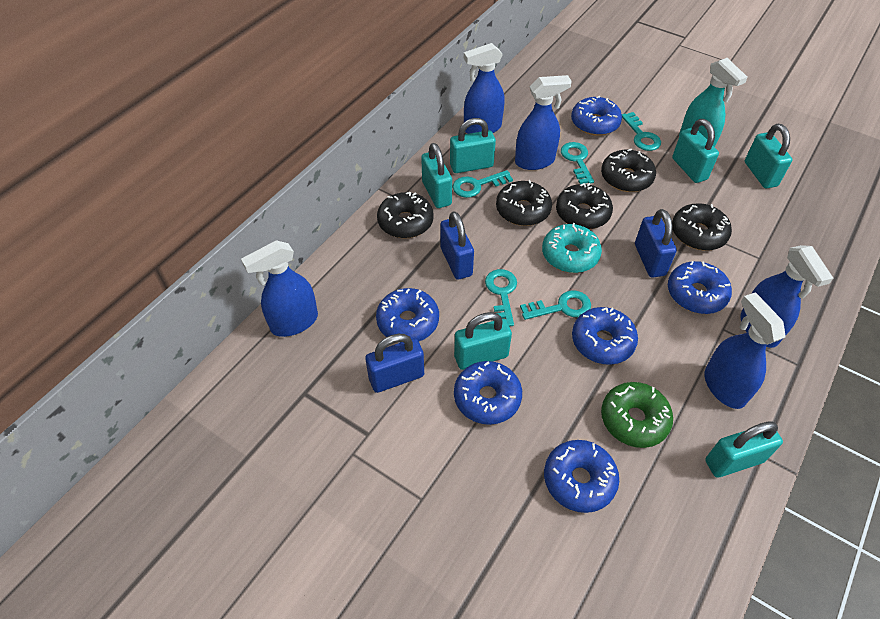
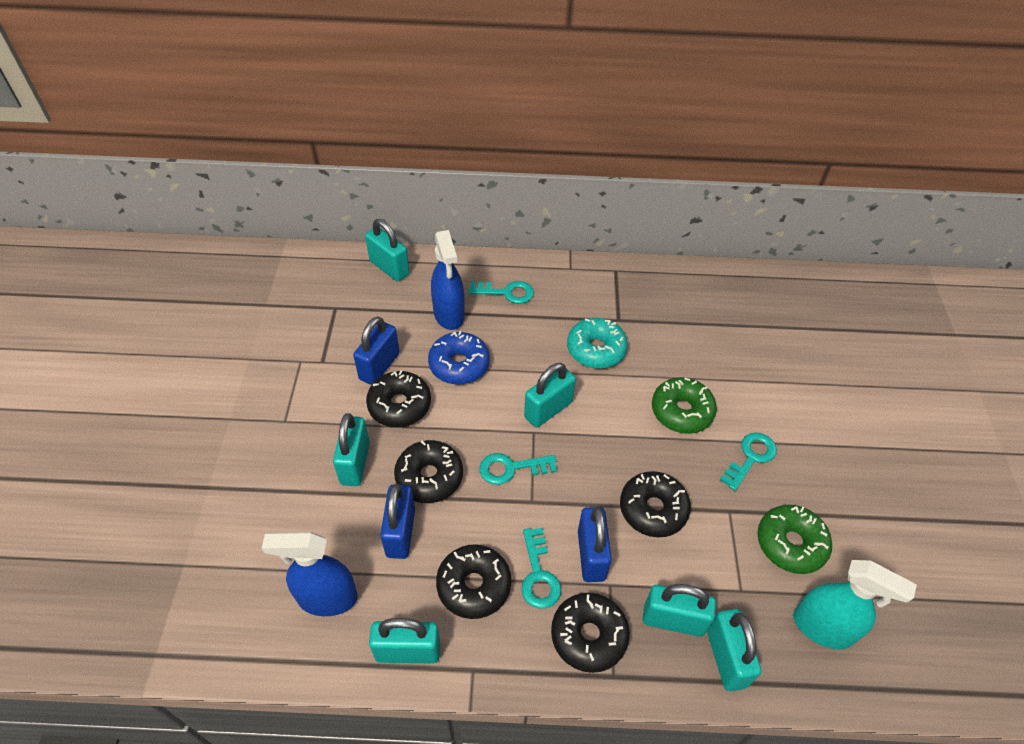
blue donut: 6 -> 1
blue spray bottle: 5 -> 2
green donut: 1 -> 2
turquoise key: 5 -> 4

